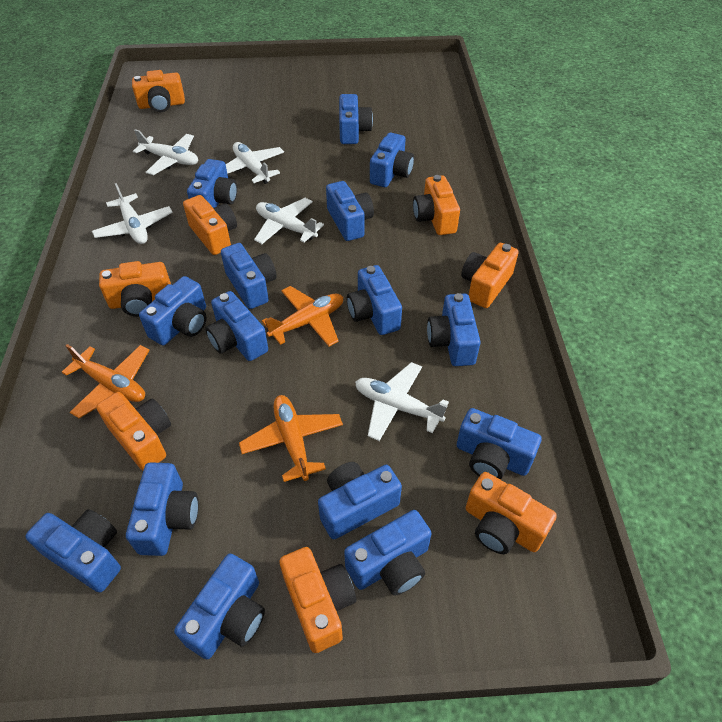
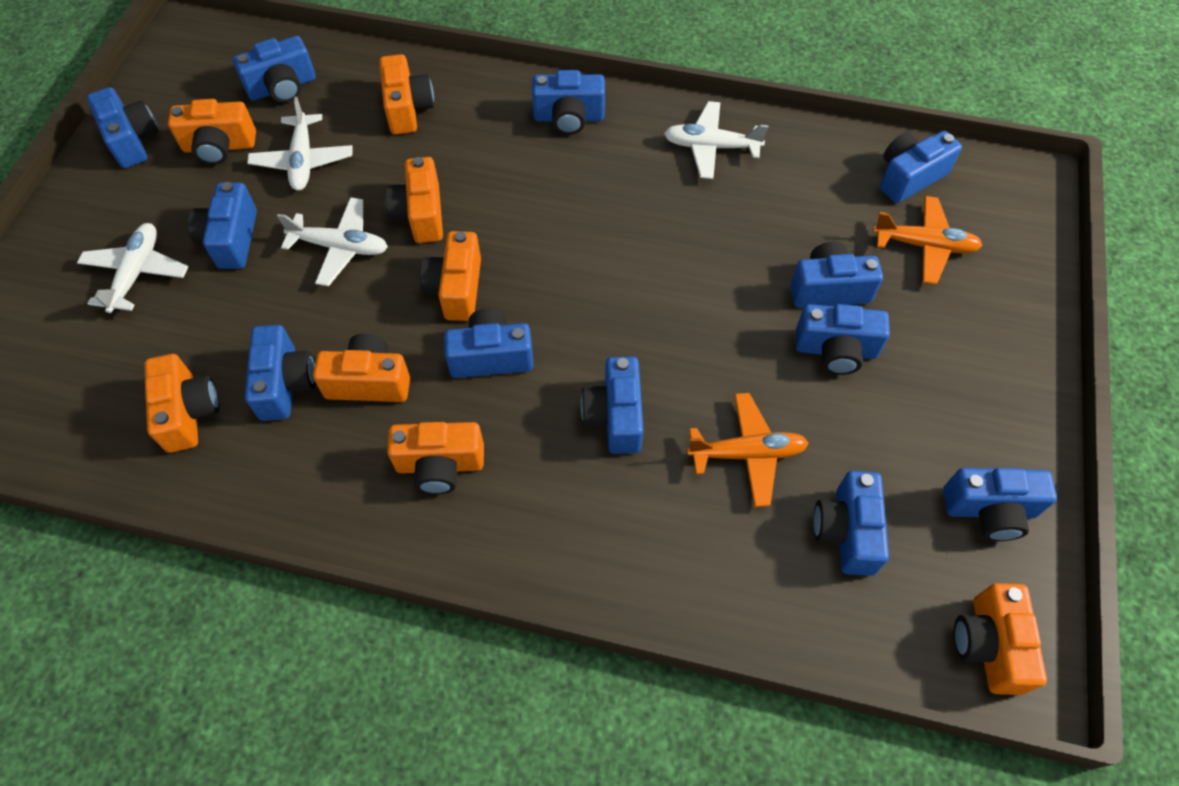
blue camera: 15 -> 12
orange plane: 3 -> 2
white plane: 5 -> 4

